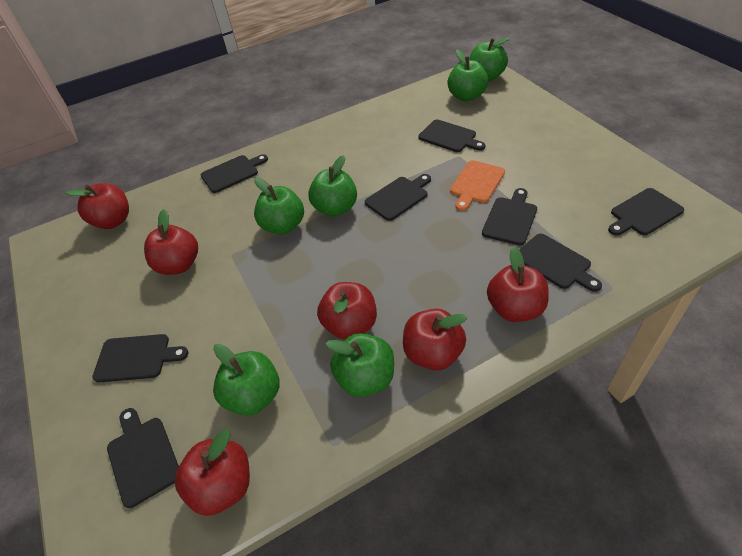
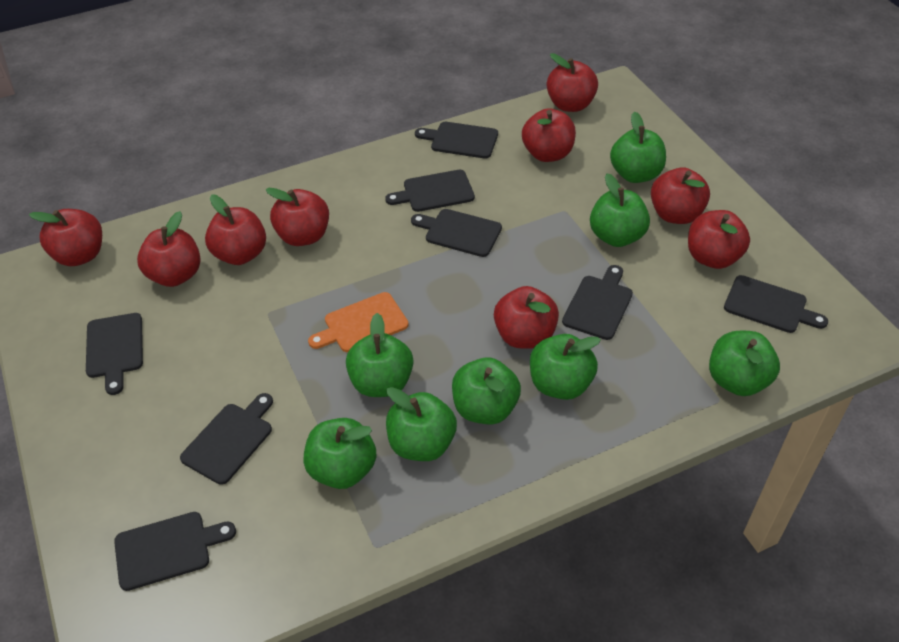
green apple: 6 -> 8
red apple: 6 -> 9

